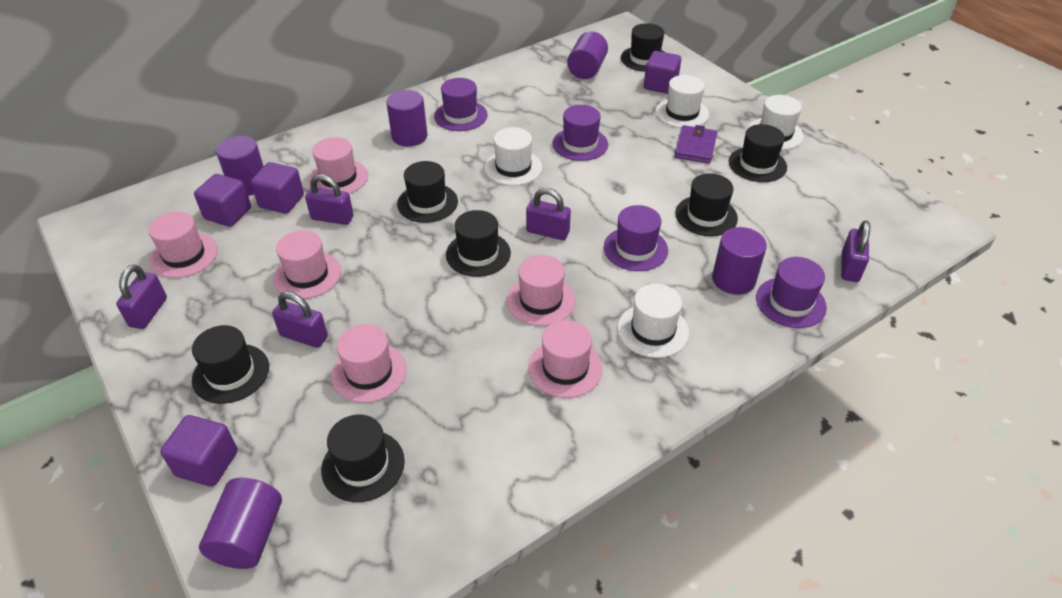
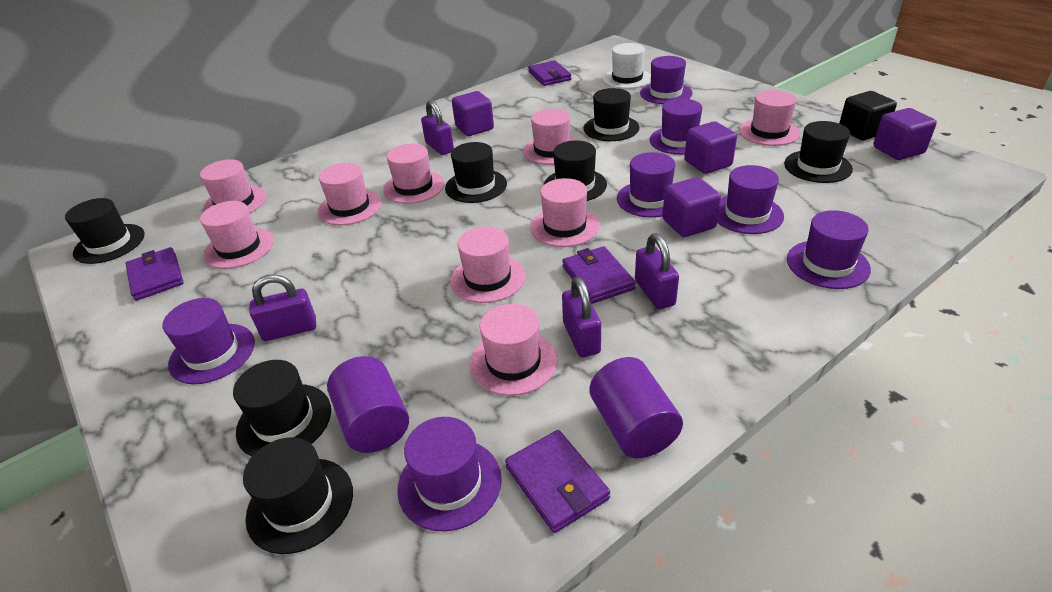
black cube: 0 -> 1
pink hat: 6 -> 9
purple cylinder: 5 -> 2
purple hat: 4 -> 7
purple padlock: 5 -> 4
purple wallet: 1 -> 4
white hat: 4 -> 1

